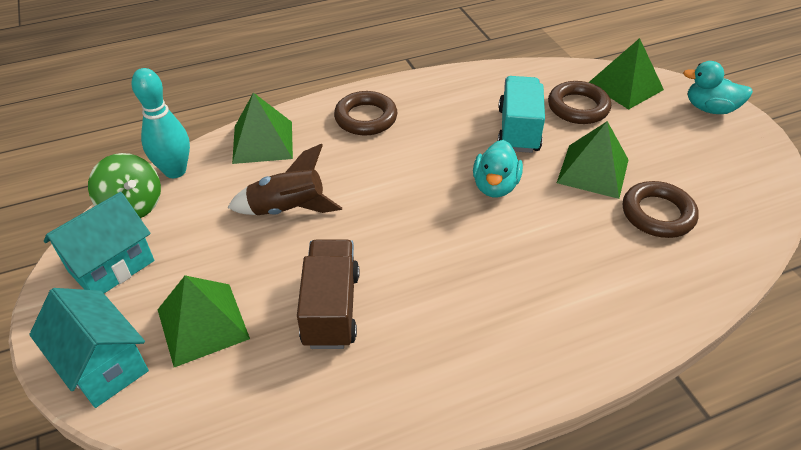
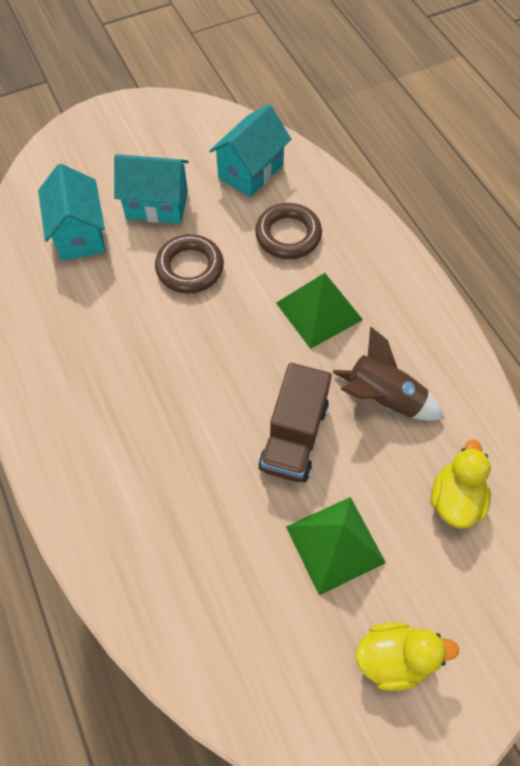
brown ring: 3 -> 2
green pyramid: 4 -> 2
green spinning top: 1 -> 0
turquoise bowling pin: 1 -> 0
turquoise duck: 2 -> 0
turquoise house: 2 -> 3
turquoise truck: 1 -> 0
yellow duck: 0 -> 2

